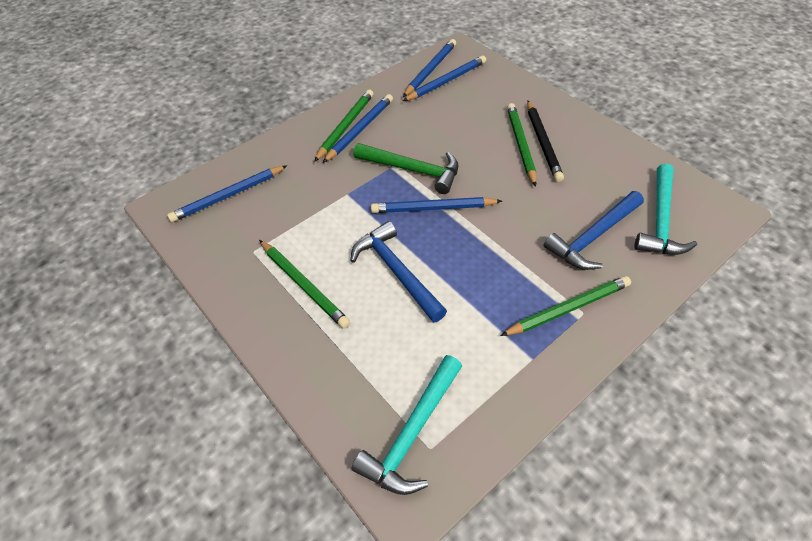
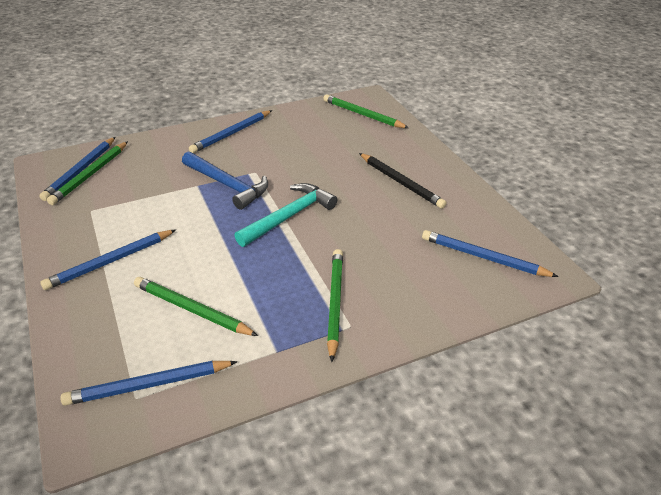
blue hammer: 2 -> 1
green hammer: 1 -> 0
turquoise hammer: 2 -> 1

